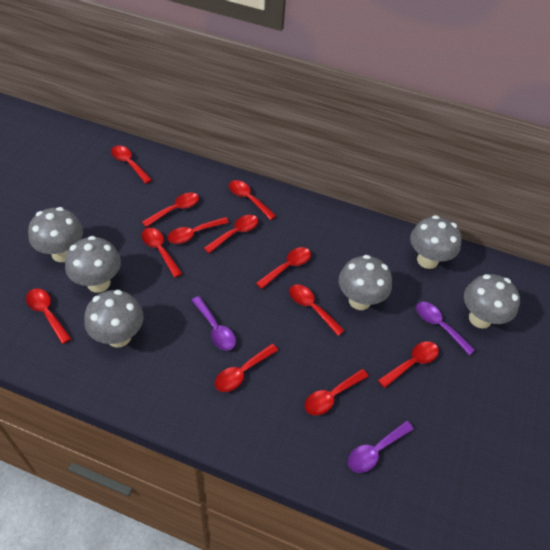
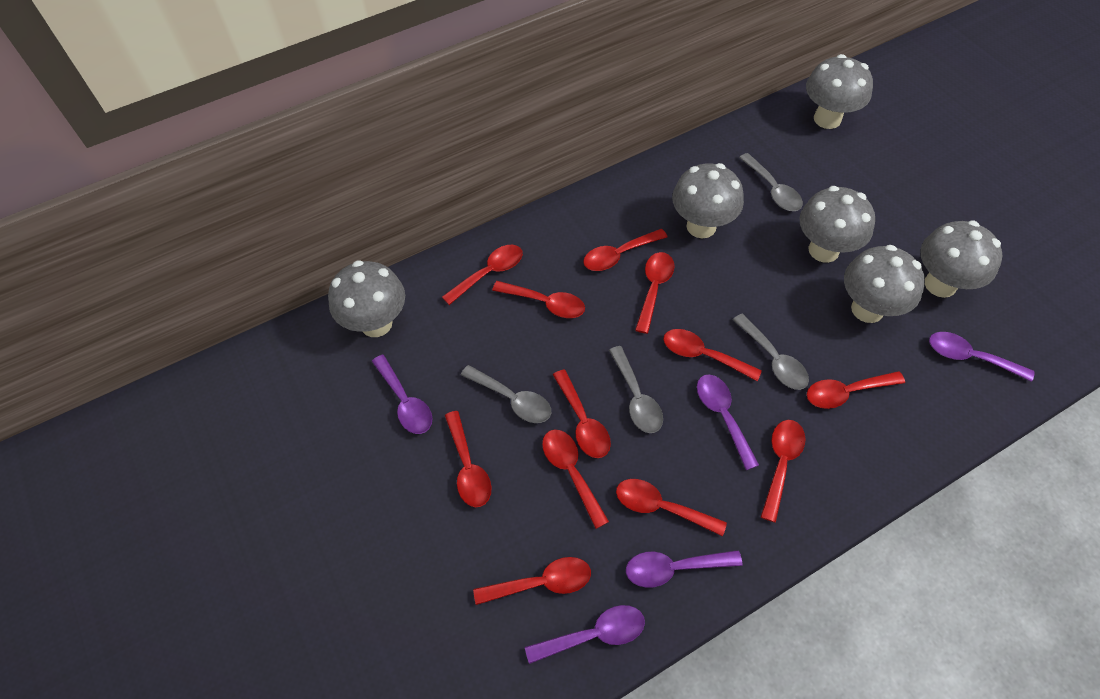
grey spoon: 0 -> 4
purple spoon: 3 -> 5

